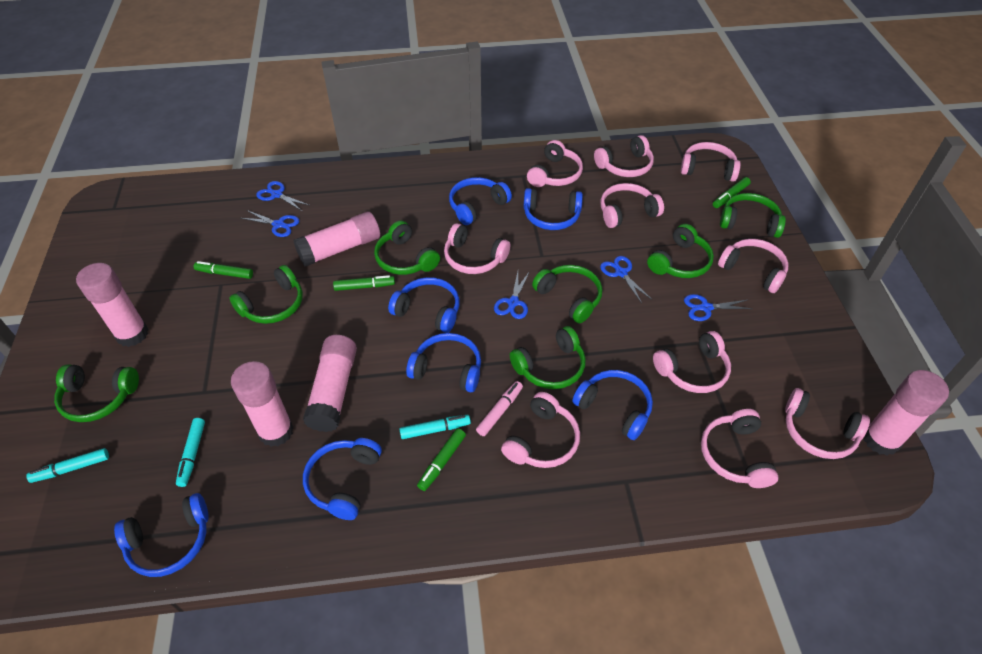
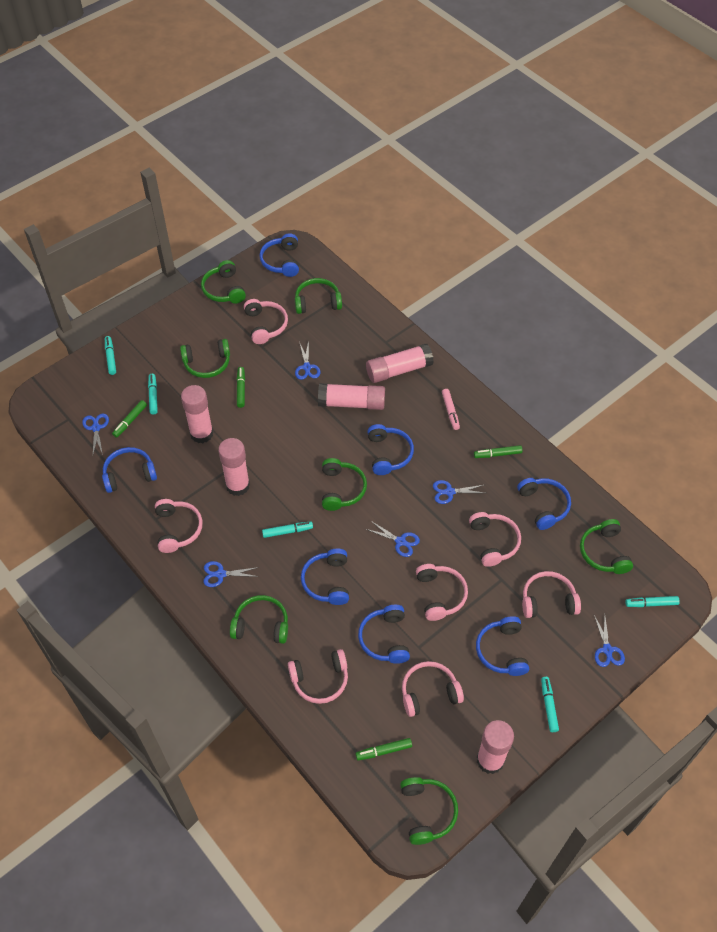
blue scissors: 5 -> 6
pink headphones: 10 -> 7
turquoise marker: 3 -> 5

